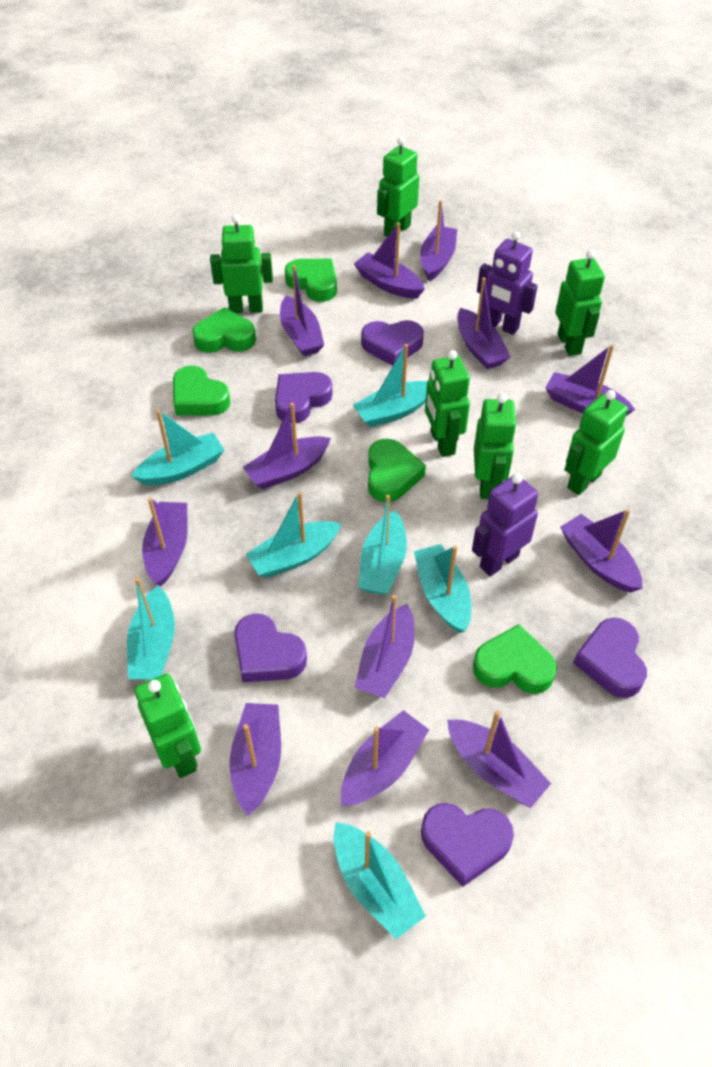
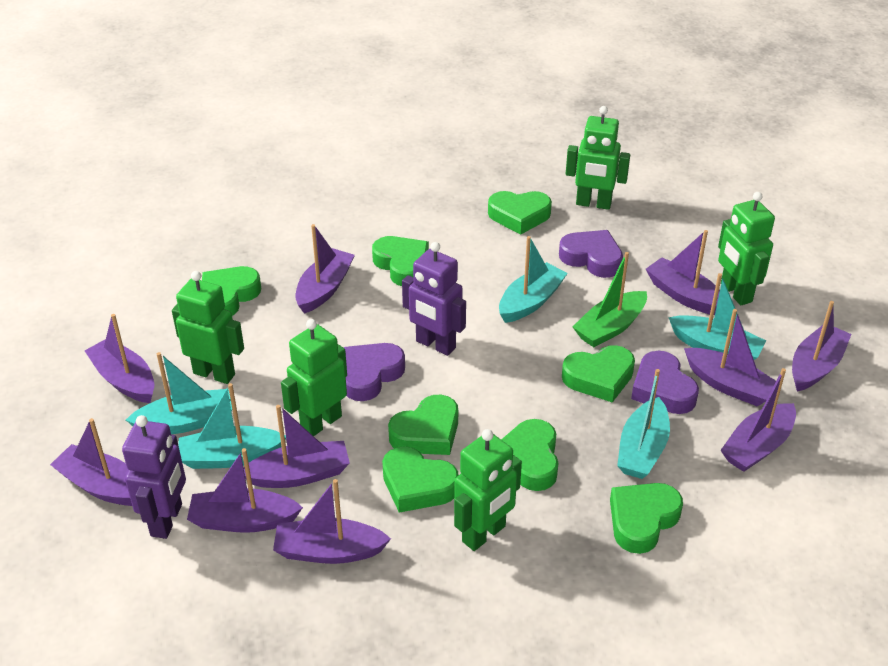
green boat: 0 -> 1
green heart: 5 -> 8
green robot: 7 -> 5
purple boat: 12 -> 10
purple heart: 5 -> 3
turquoise boat: 7 -> 5

